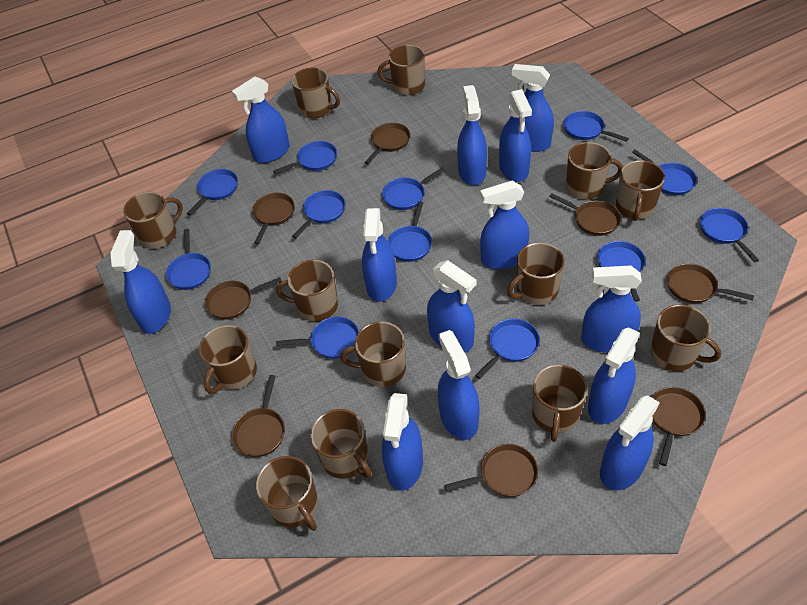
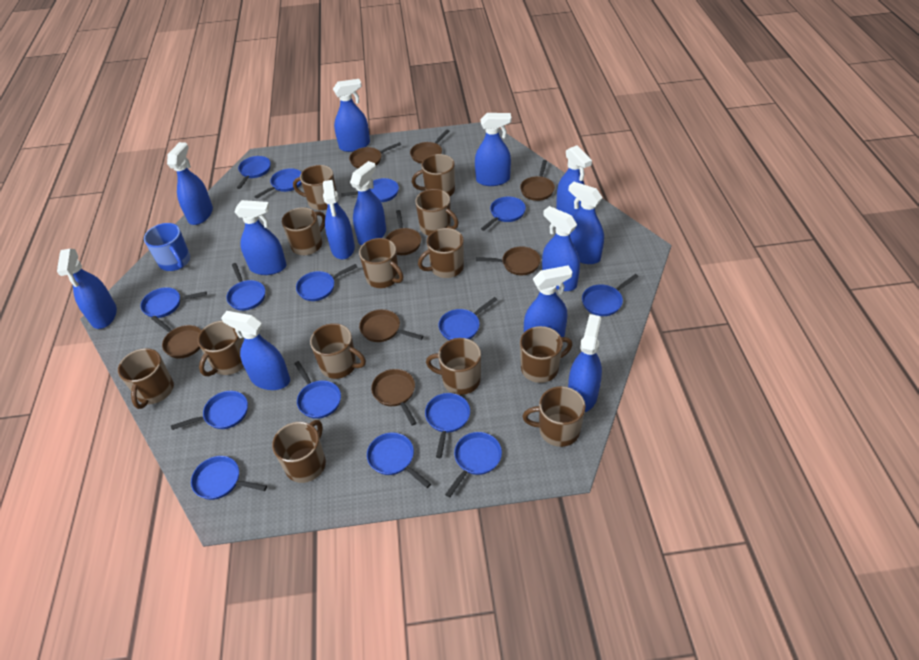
blue mug: 0 -> 1
blue pan: 12 -> 15

